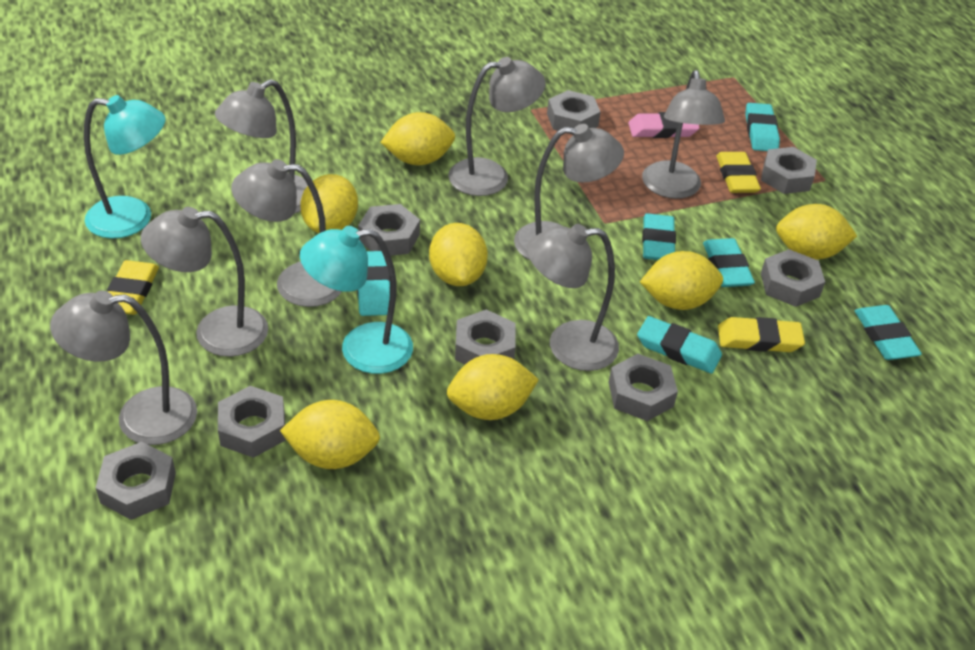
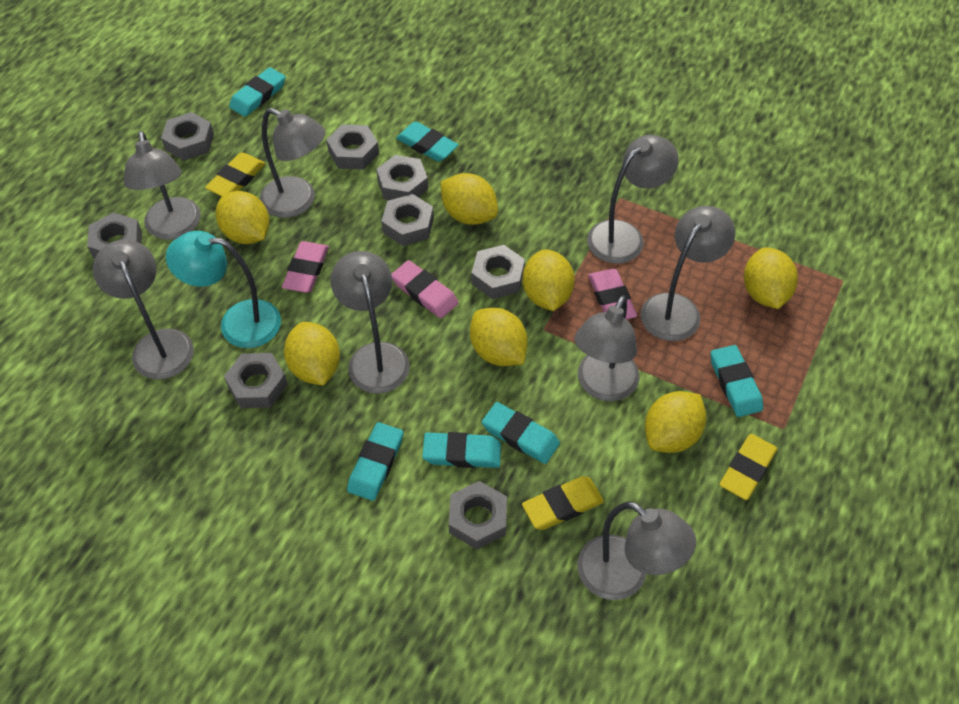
pink eraser: 1 -> 3
turquoise lamp: 2 -> 1

